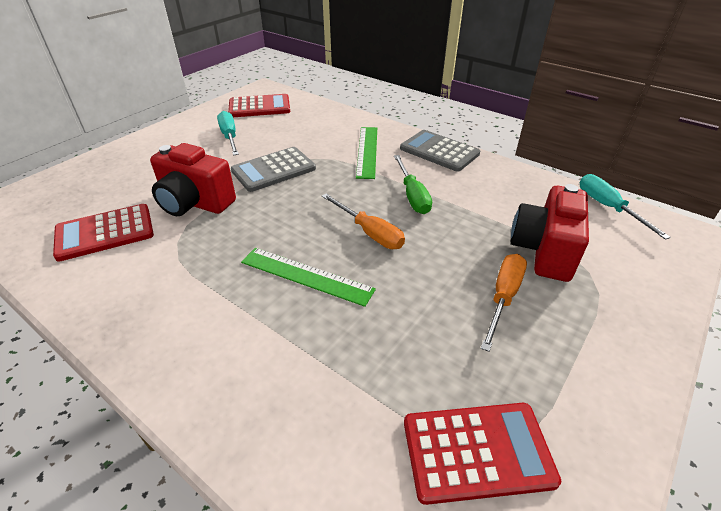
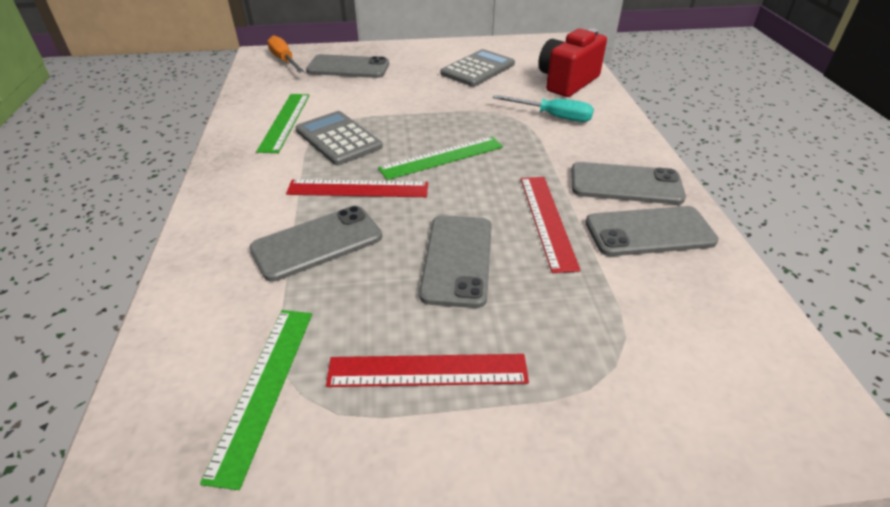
green ruler: 2 -> 3
green screwdriver: 1 -> 0
grey phone: 0 -> 5
orange screwdriver: 2 -> 1
red calculator: 3 -> 0
red camera: 2 -> 1
red ruler: 0 -> 3
turquoise screwdriver: 2 -> 1

